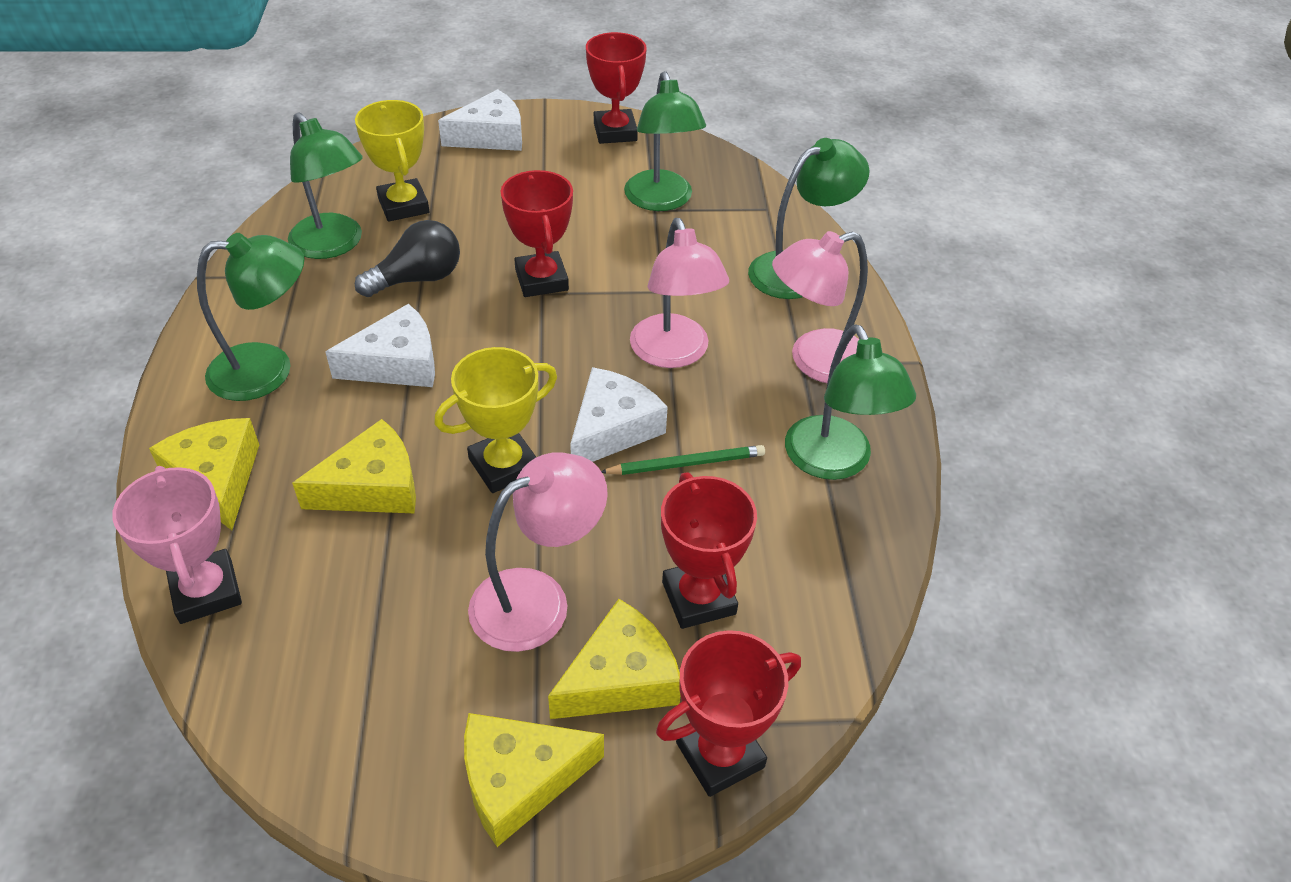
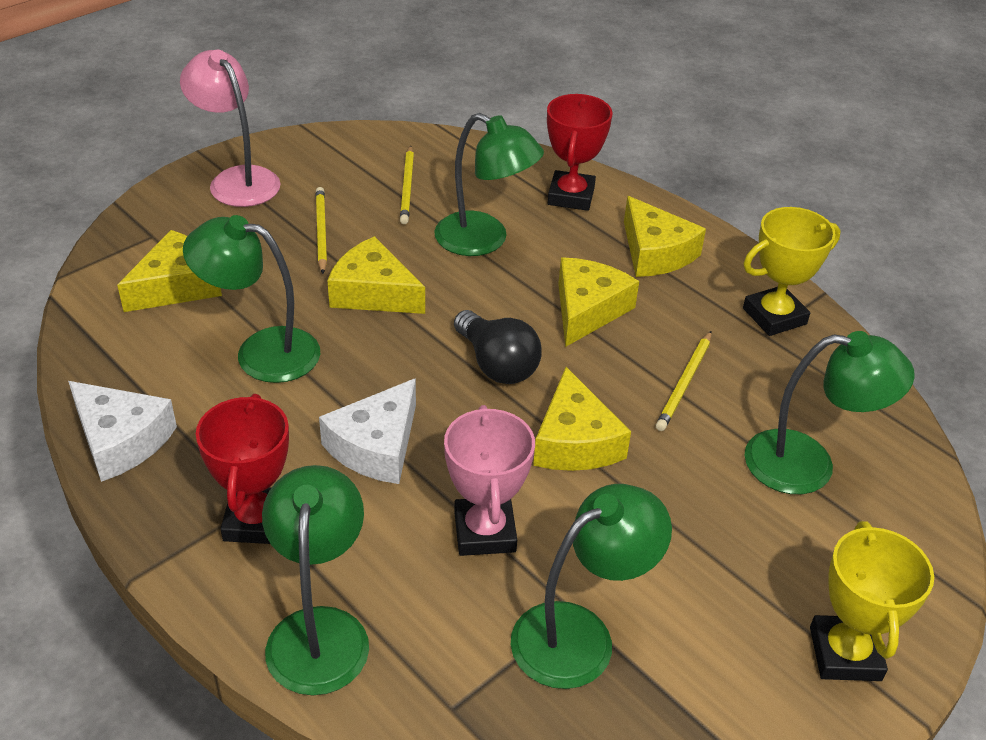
green pencil: 1 -> 0
pink lamp: 3 -> 1
red trophy: 4 -> 2
white cheese: 3 -> 2
yellow cheese: 4 -> 5
yellow pencil: 0 -> 3

